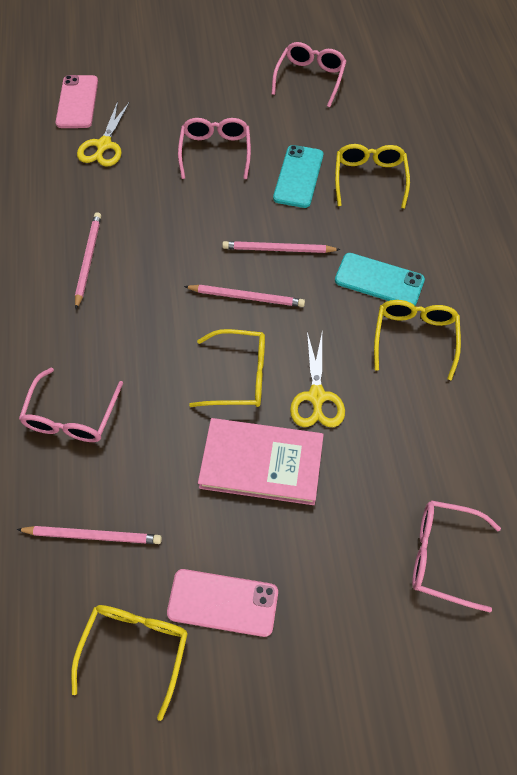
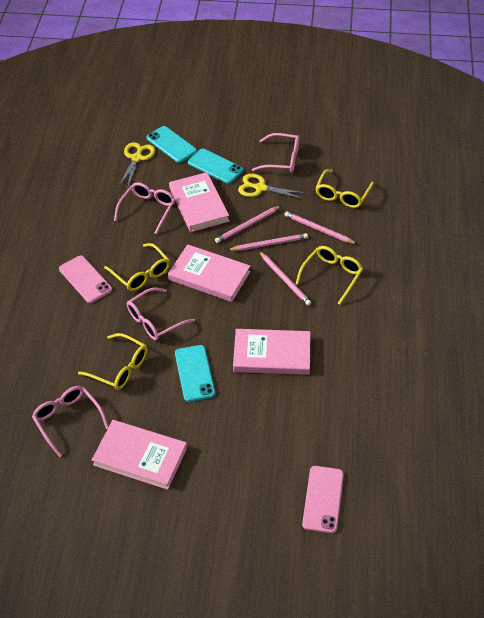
pink book: 1 -> 4
turquoise phone: 2 -> 3

